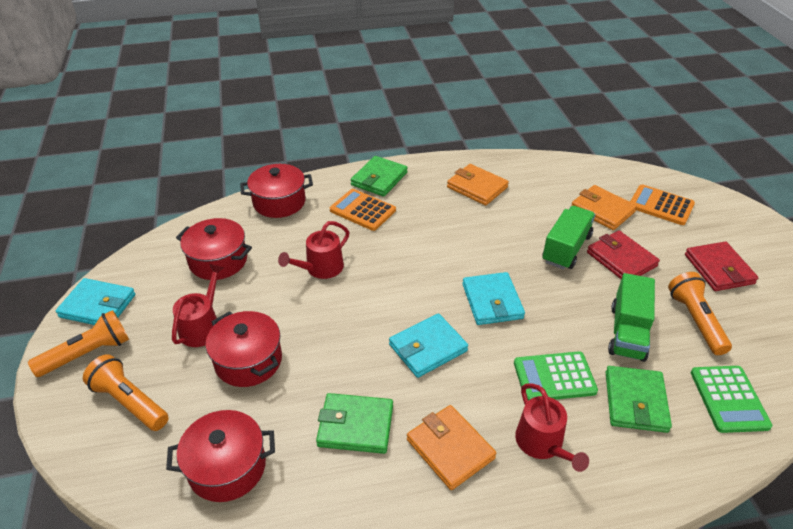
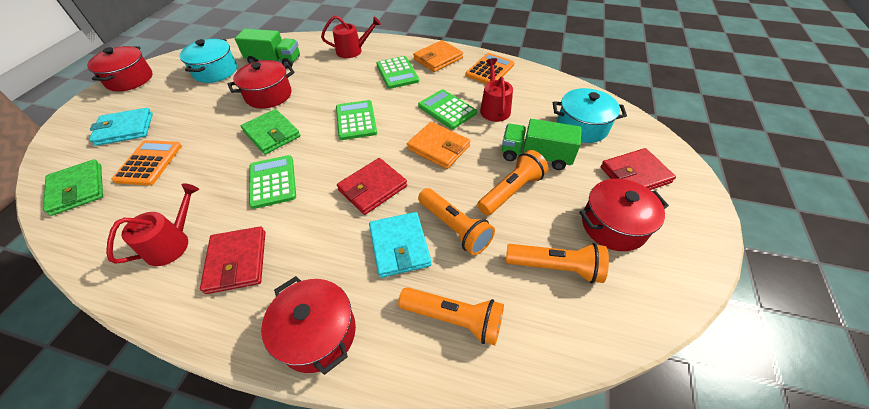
green calculator: 2 -> 4
green wallet: 3 -> 2
orange flashlight: 3 -> 4
orange wallet: 3 -> 2
red wallet: 2 -> 3
turquoise pot: 0 -> 2
turquoise wallet: 3 -> 2

